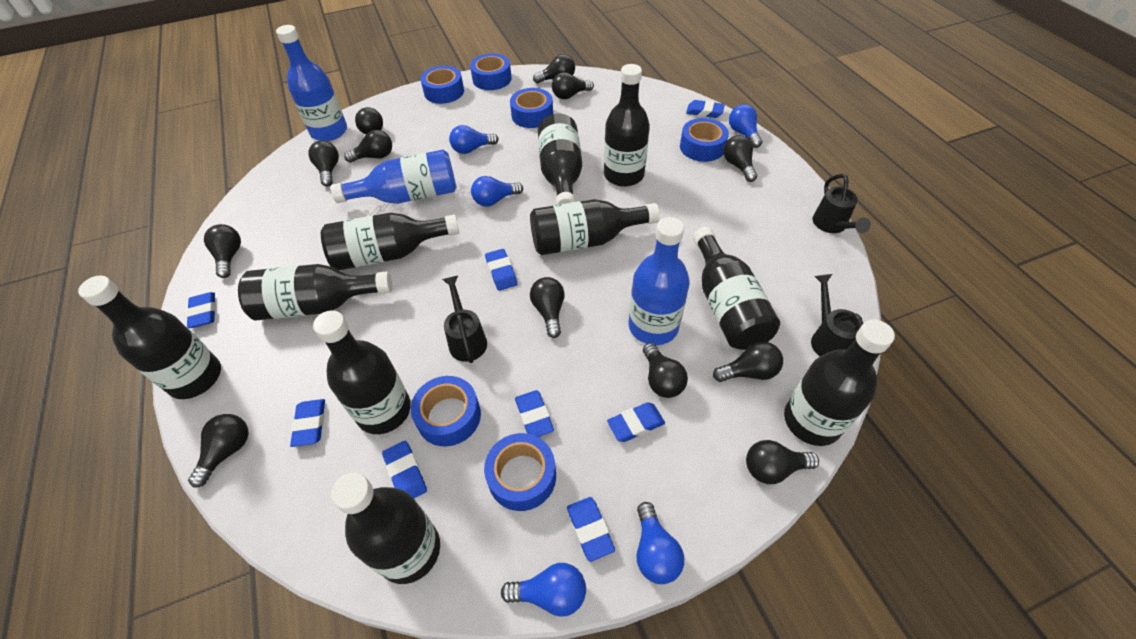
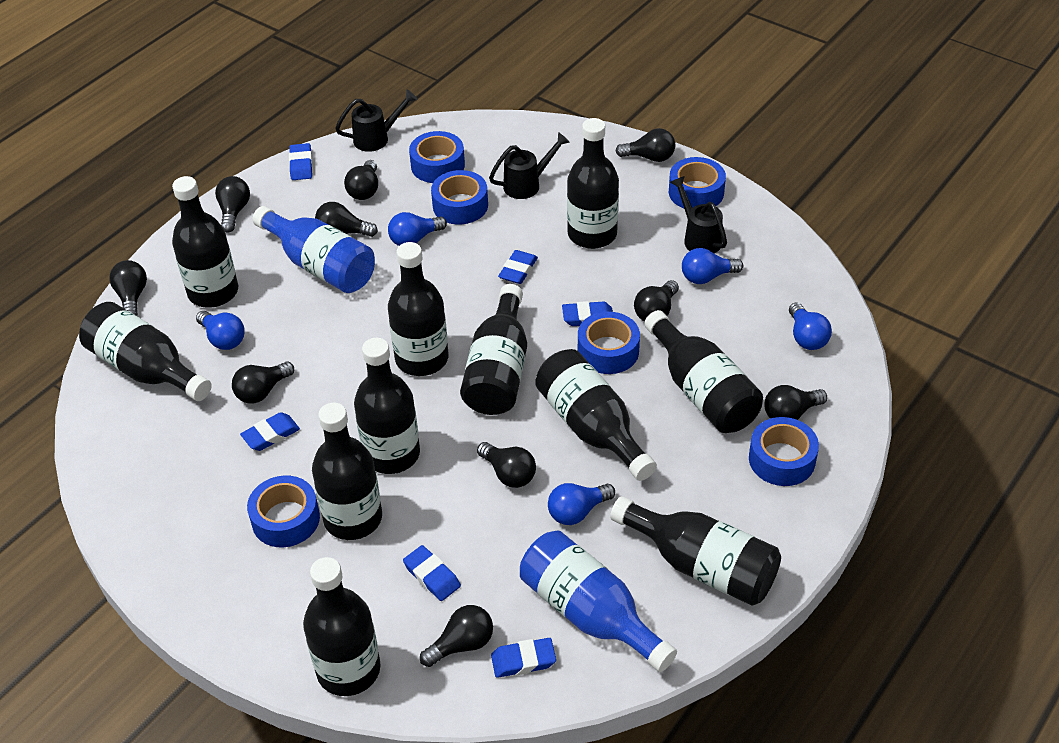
black bottle: 10 -> 11
black light bulb: 12 -> 10
blue bottle: 3 -> 2
blue eraser: 8 -> 6

